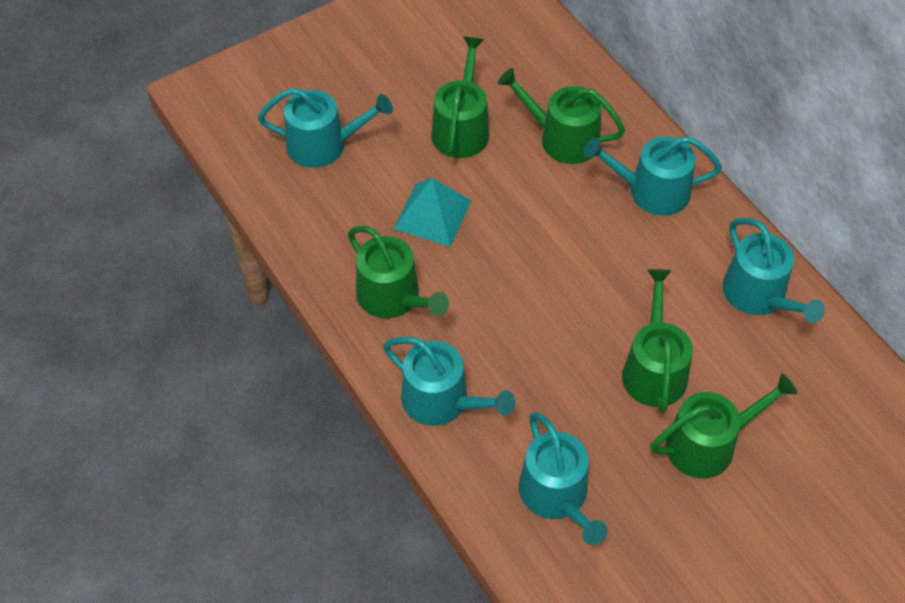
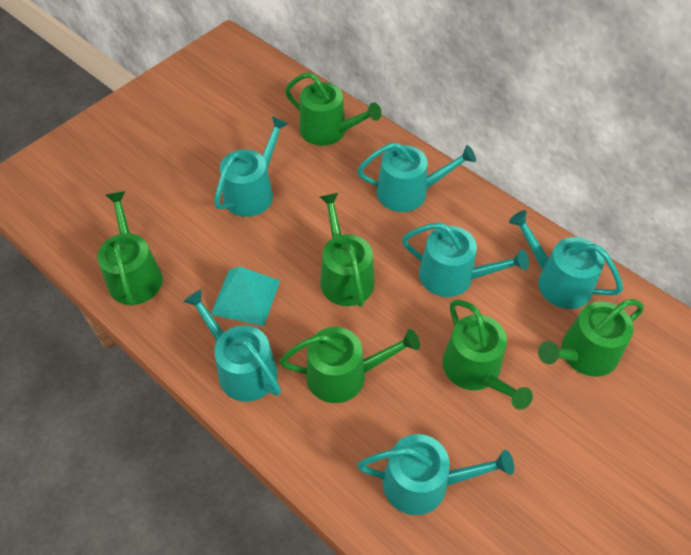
green watering can: 5 -> 6
turquoise watering can: 5 -> 6

